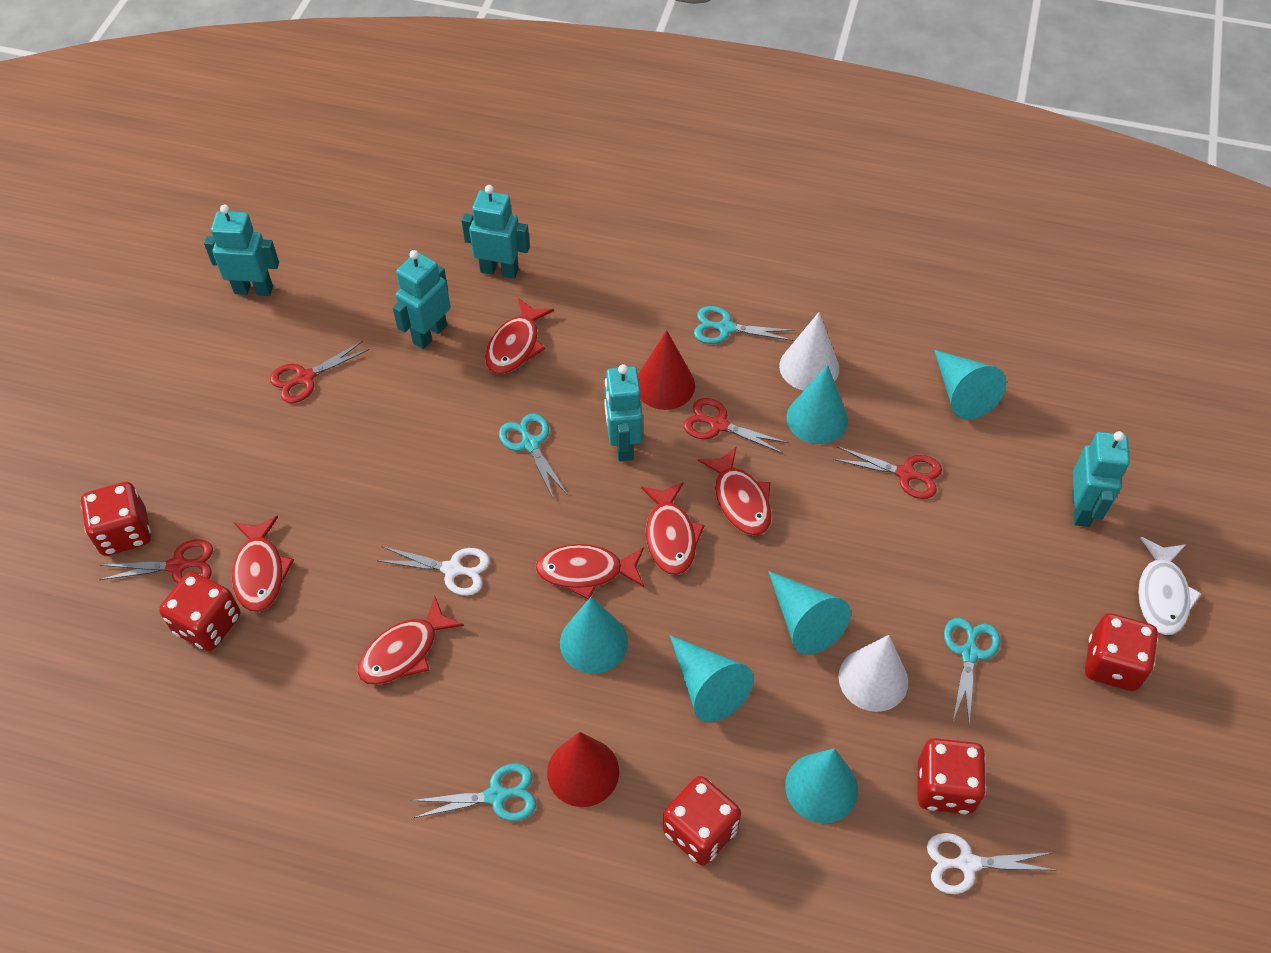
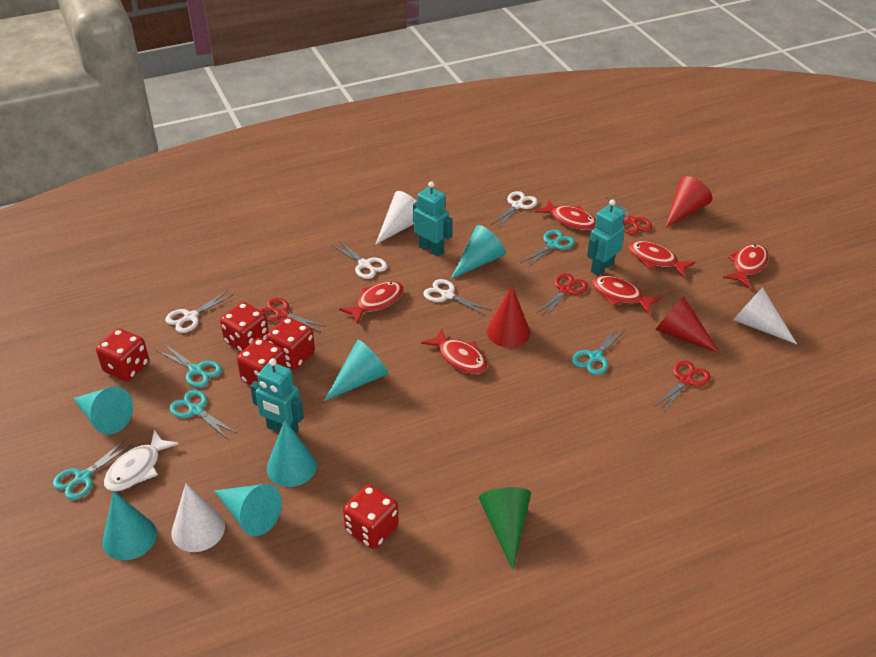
green cone: 0 -> 1
red cone: 2 -> 3
turquoise robot: 5 -> 3
turquoise scissors: 4 -> 5
white cone: 2 -> 3
white scissors: 2 -> 4

